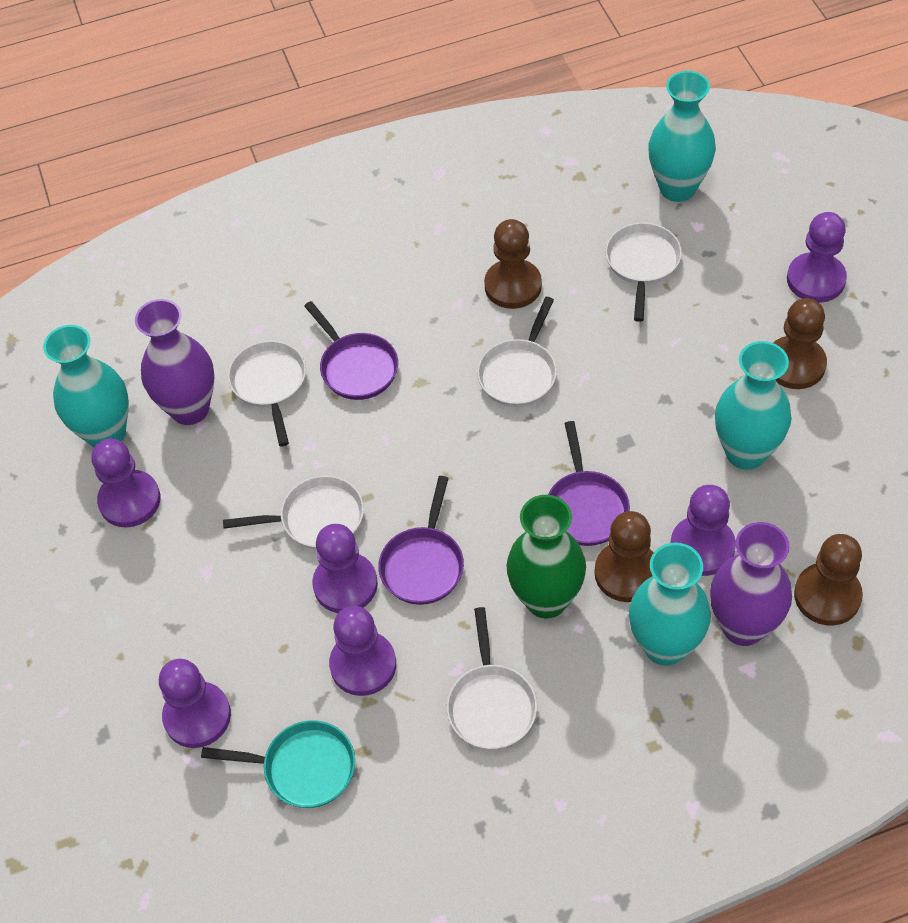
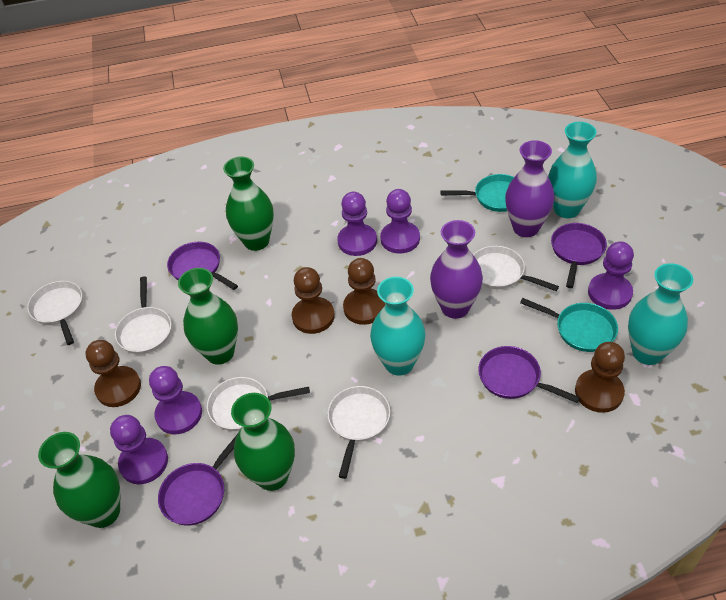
green vase: 1 -> 4
purple pan: 3 -> 4
purple pawn: 6 -> 5
turquoise pan: 1 -> 2
turquoise vase: 4 -> 3

